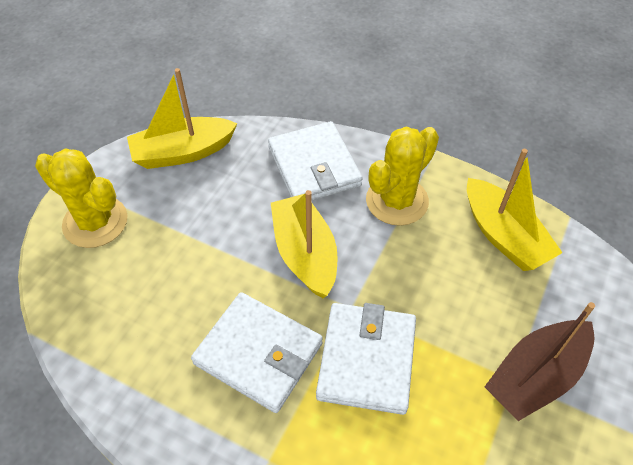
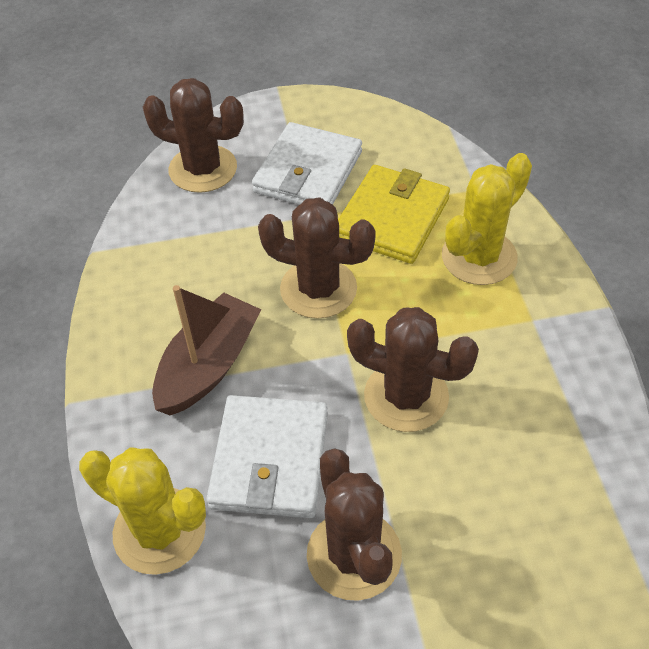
brown cactus: 0 -> 4
white wallet: 3 -> 2
yellow boat: 3 -> 0
yellow wallet: 0 -> 1

